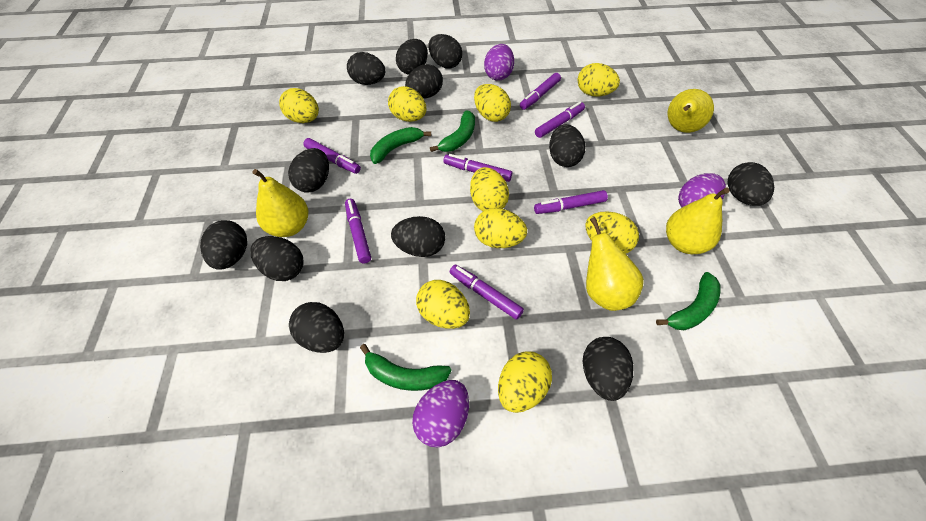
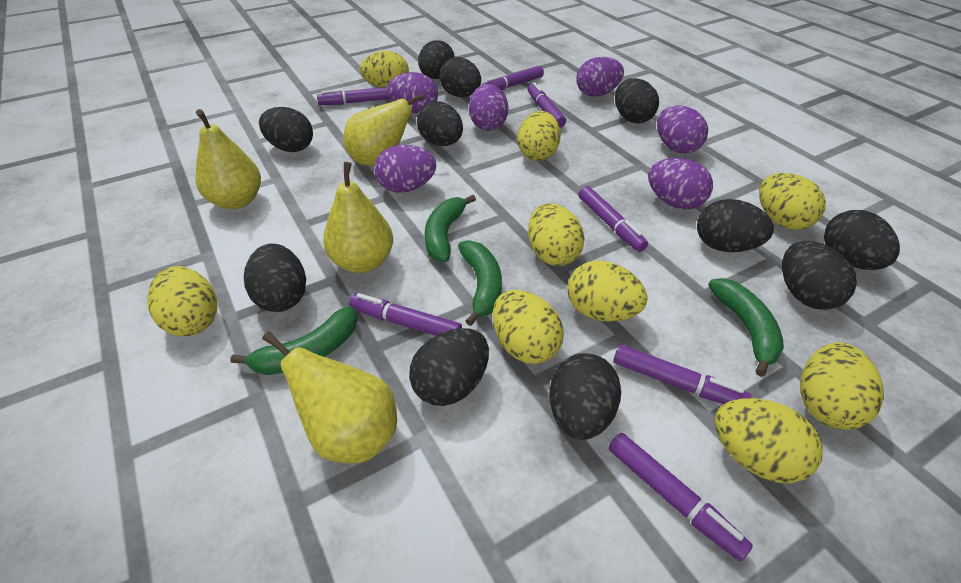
black egg: 12 -> 11
purple egg: 3 -> 6

